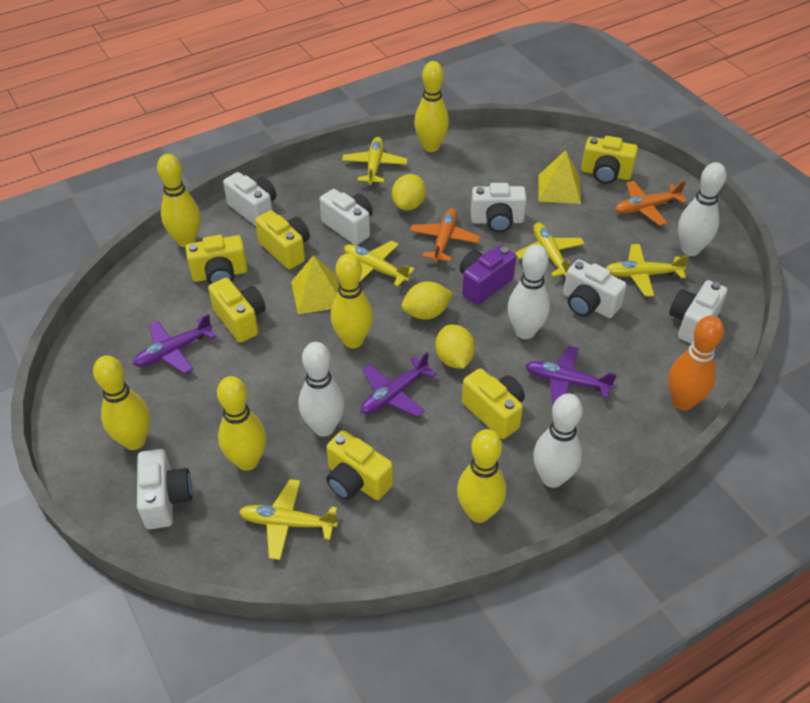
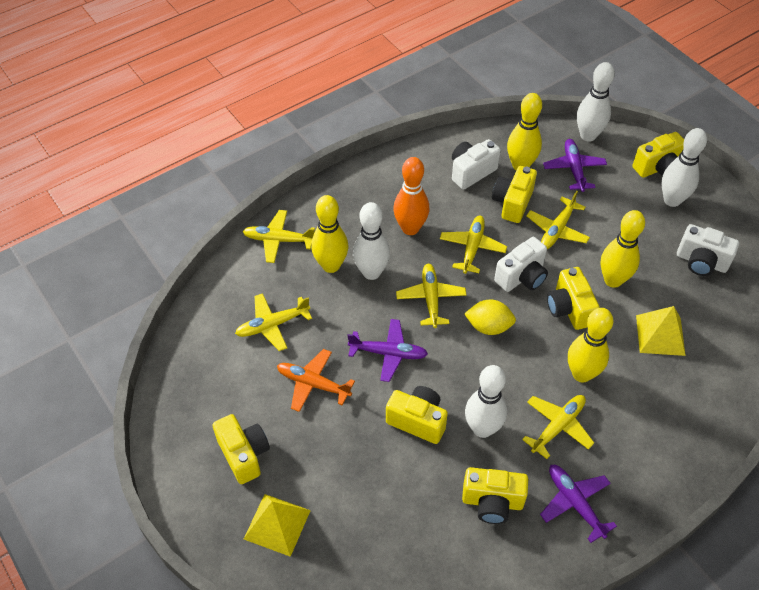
orange plane: 2 -> 1
purple camera: 1 -> 0
white camera: 6 -> 3
yellow bowling pin: 6 -> 4
yellow lemon: 3 -> 1
yellow plane: 5 -> 6

